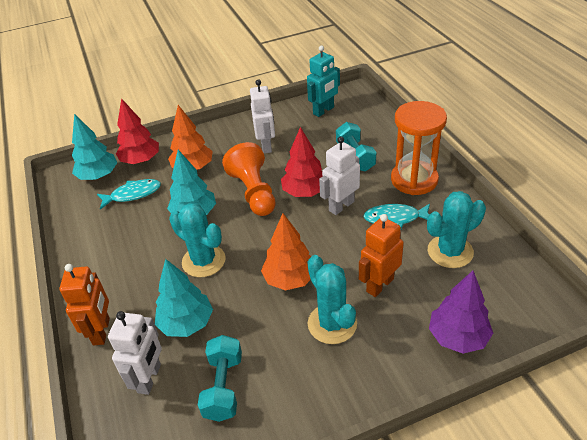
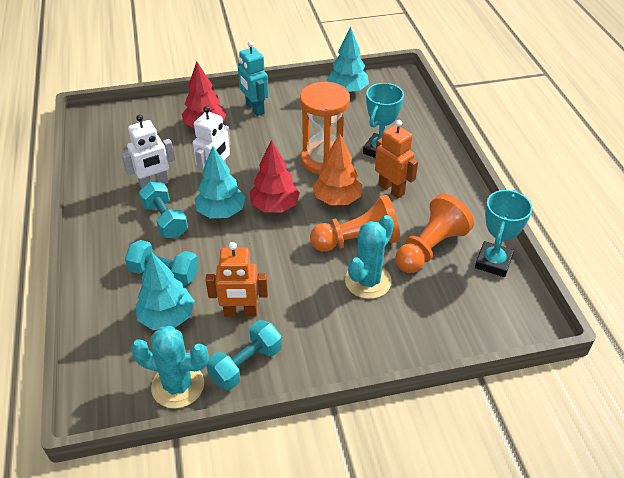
orange pawn: 1 -> 2
orange tree: 2 -> 1
purple tree: 1 -> 0
turquoise cactus: 3 -> 2
turquoise dumbbell: 2 -> 3
turquoise fish: 2 -> 0
turquoise trophy: 0 -> 2
white robot: 3 -> 2

